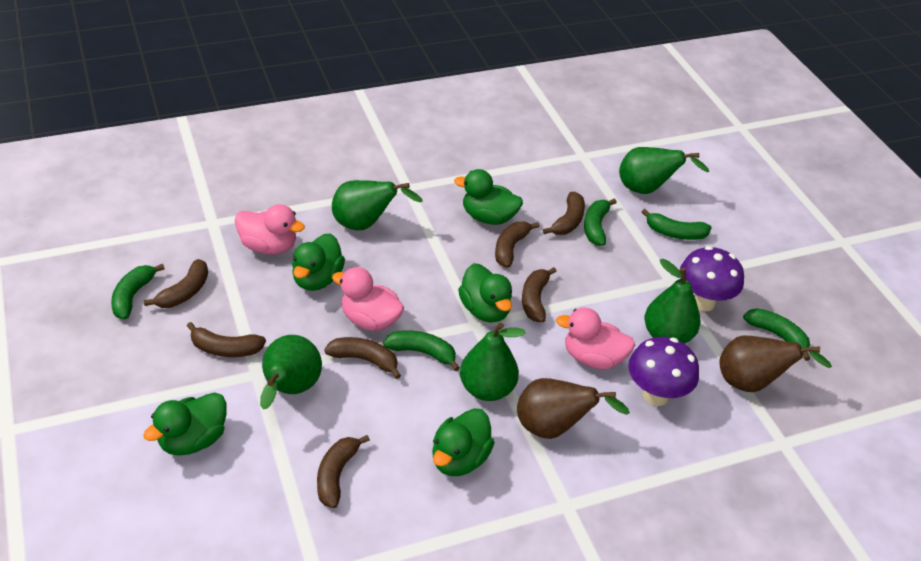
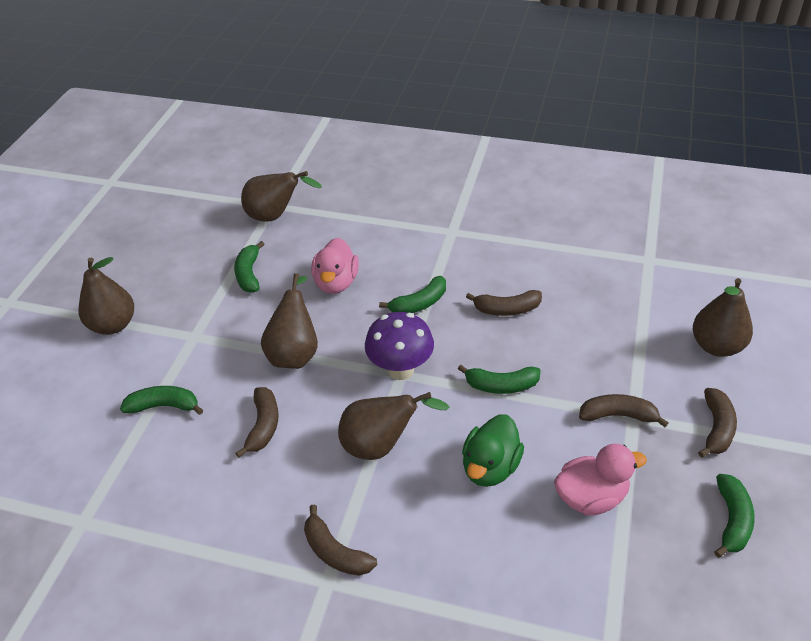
brown banana: 7 -> 5
brown pear: 2 -> 5
green duck: 5 -> 1
green pear: 5 -> 0
pink duck: 3 -> 2
purple mushroom: 2 -> 1

